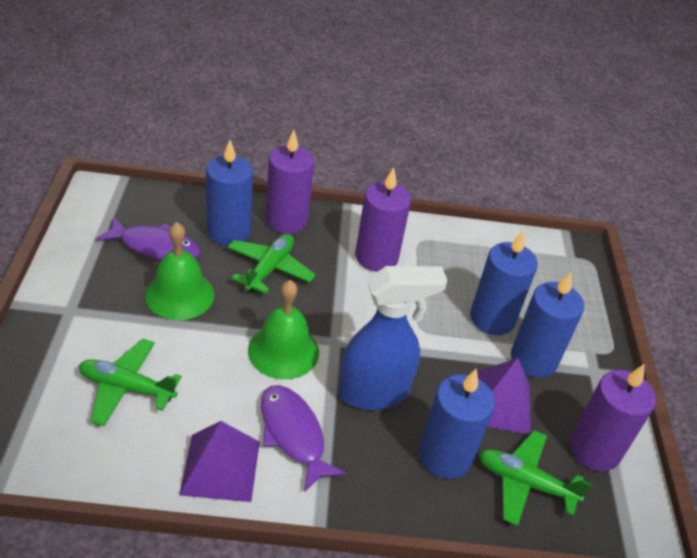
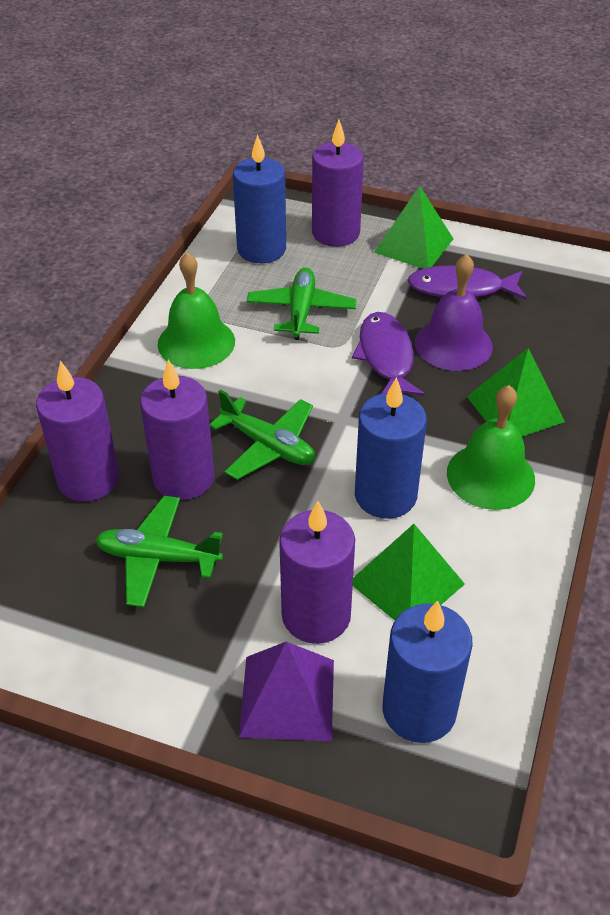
blue candle: 4 -> 3
blue spray bottle: 1 -> 0
green pyramid: 0 -> 3
purple bell: 0 -> 1
purple candle: 3 -> 4
purple pyramid: 2 -> 1

